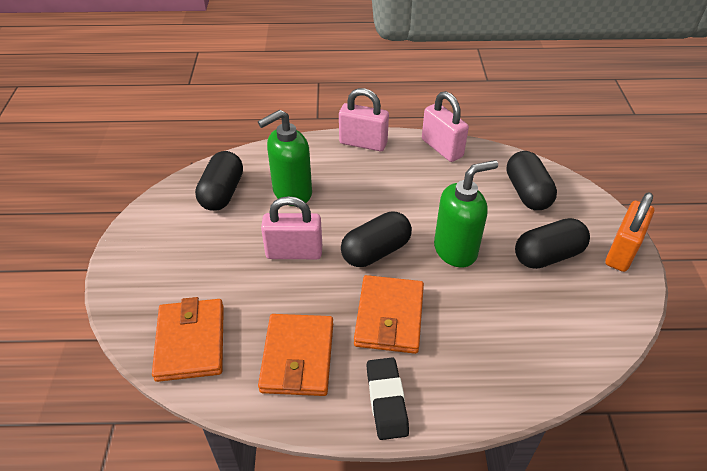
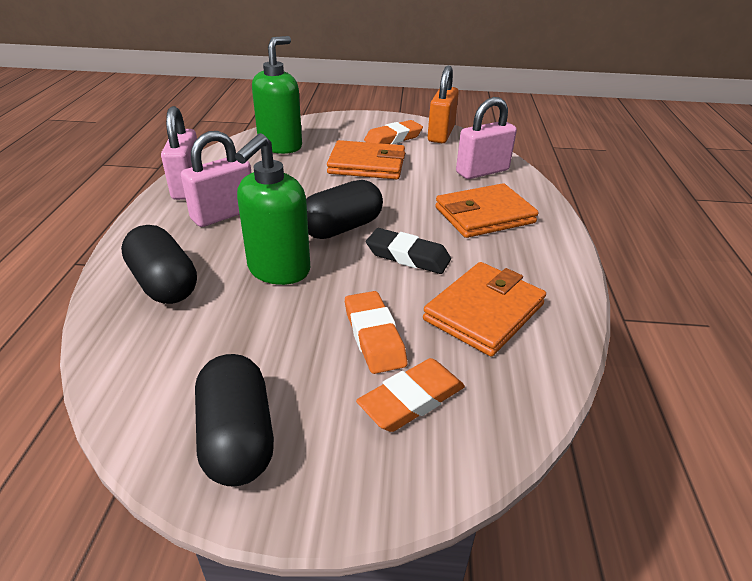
black capsule: 4 -> 3
orange eraser: 0 -> 3

